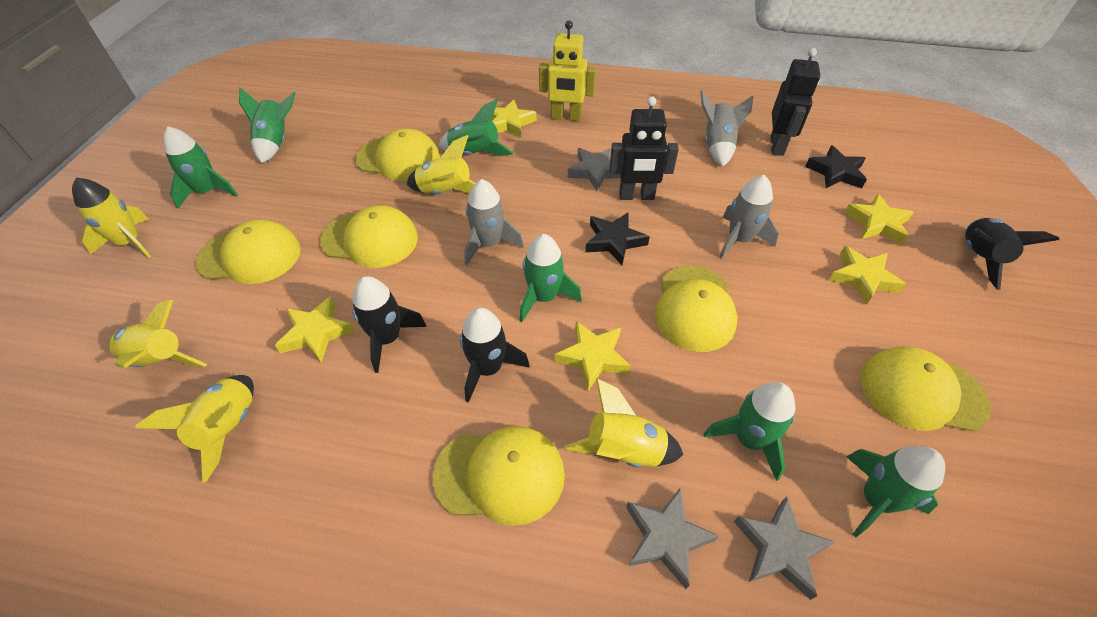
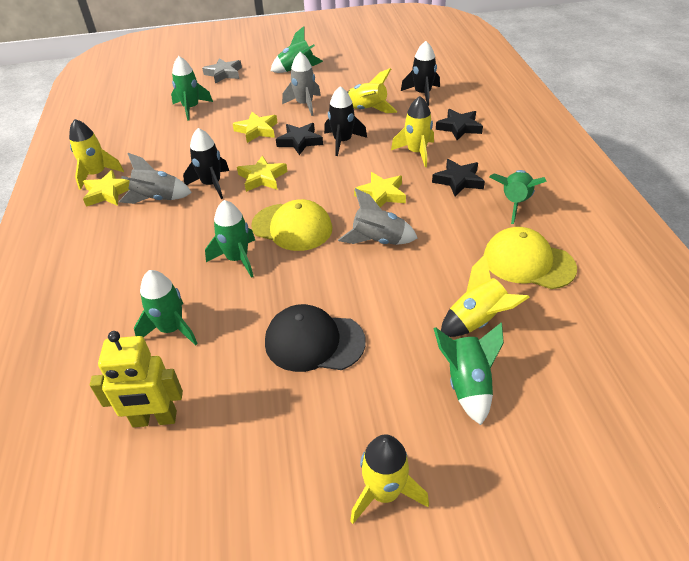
black cap: 0 -> 1
black robot: 2 -> 0
black star: 2 -> 3
grey star: 3 -> 1
yellow cap: 6 -> 2
yellow star: 5 -> 4

